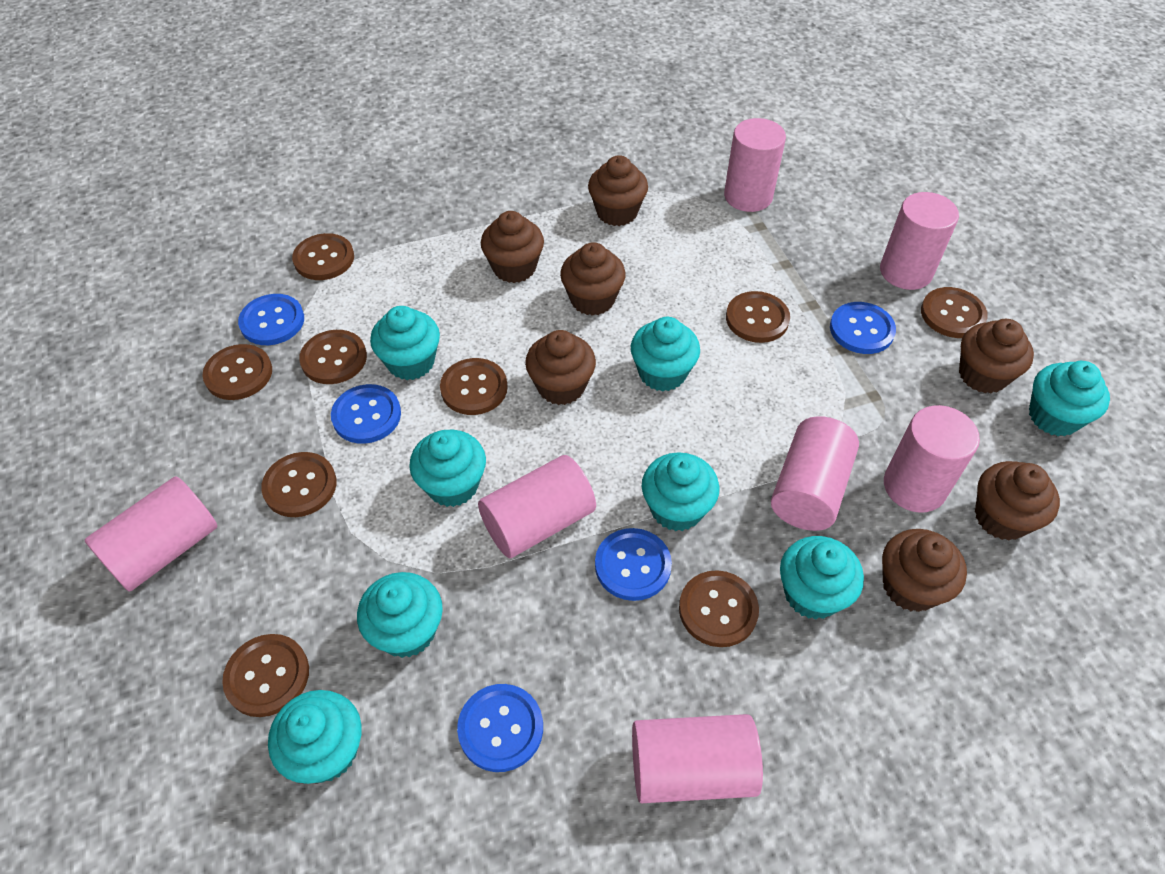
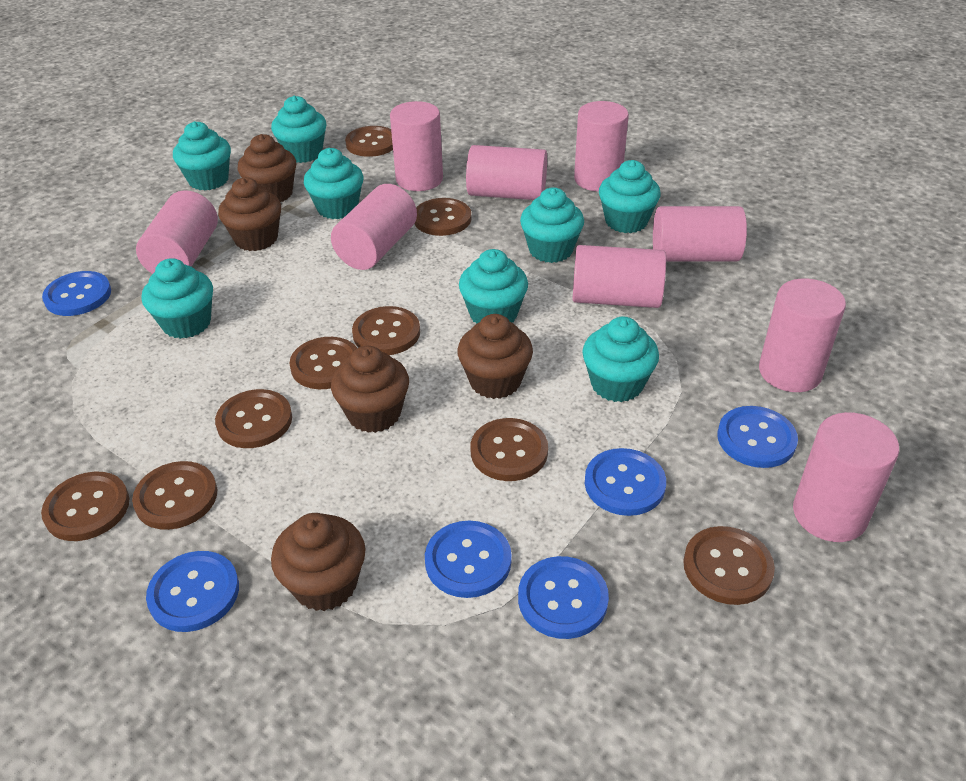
blue button: 5 -> 6
brown cupcake: 7 -> 5
pink cylinder: 7 -> 9

